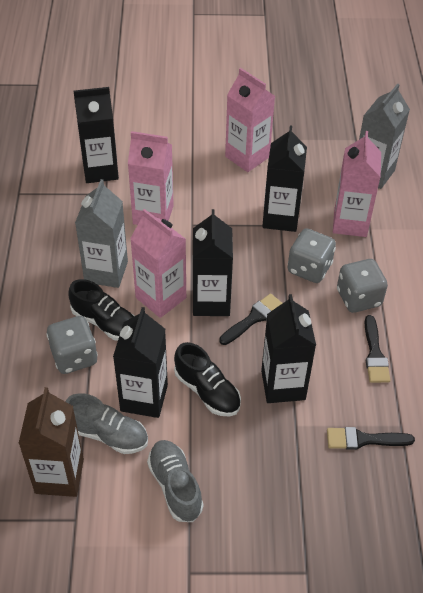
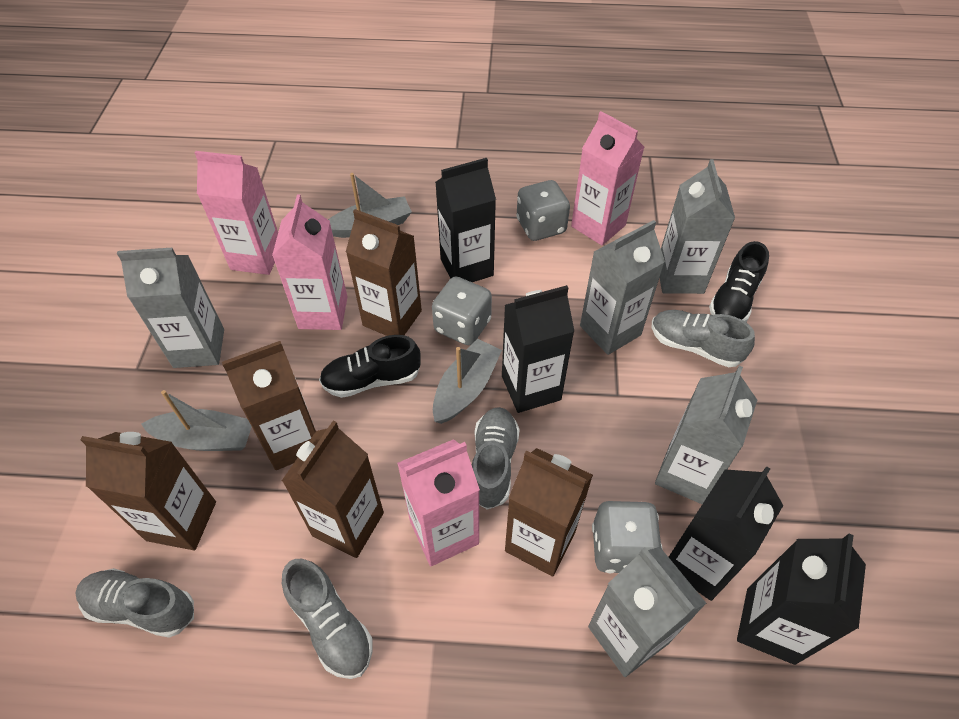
black brush: 3 -> 0
black carton: 5 -> 4
brown carton: 1 -> 5
grey boat: 0 -> 3
grey carton: 2 -> 5
grey shoe: 2 -> 4

